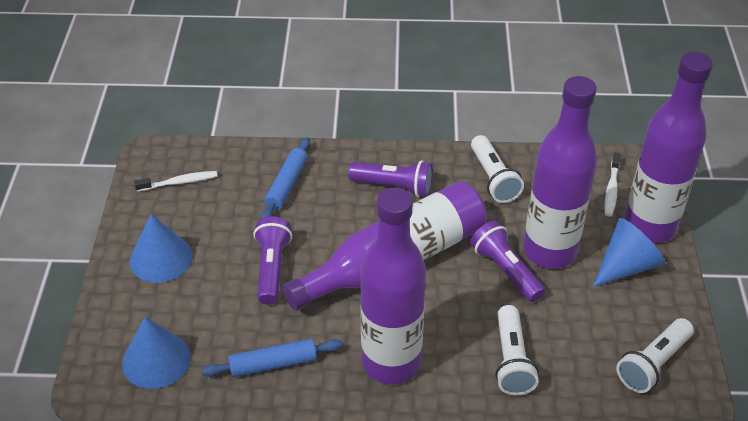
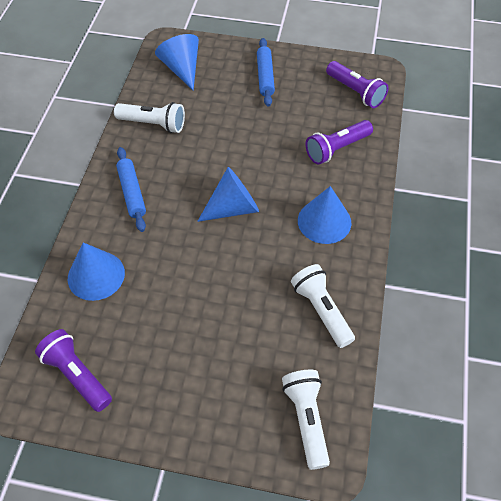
blue cone: 3 -> 4
purple bottle: 4 -> 0
white toothbrush: 2 -> 0

